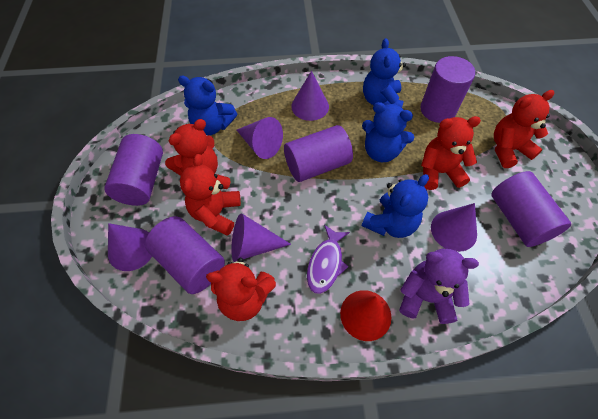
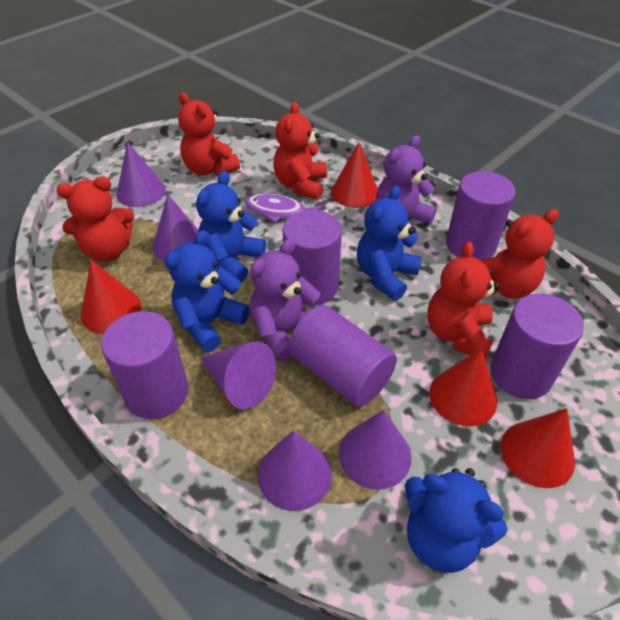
purple teddy bear: 1 -> 2
red cone: 1 -> 4

